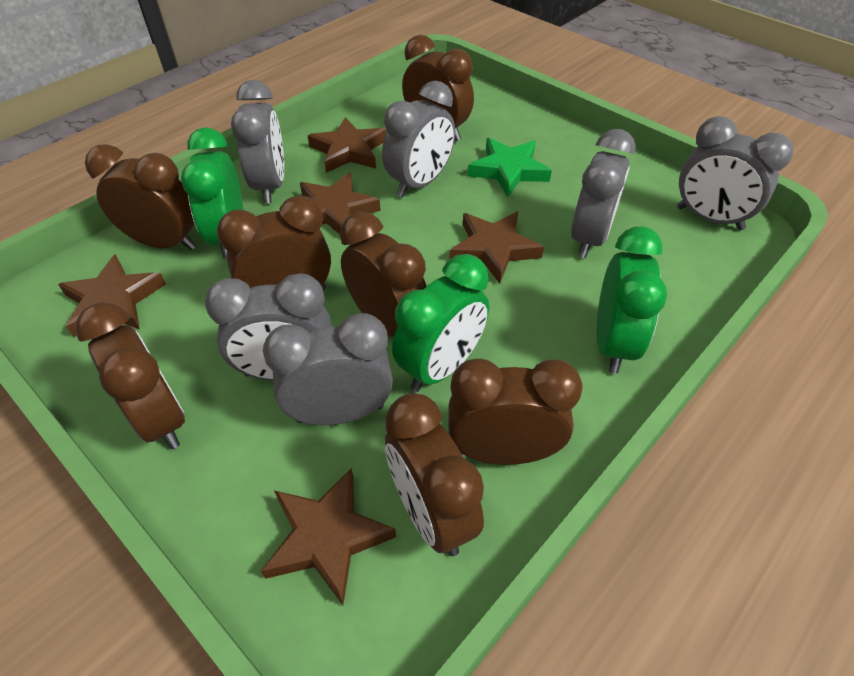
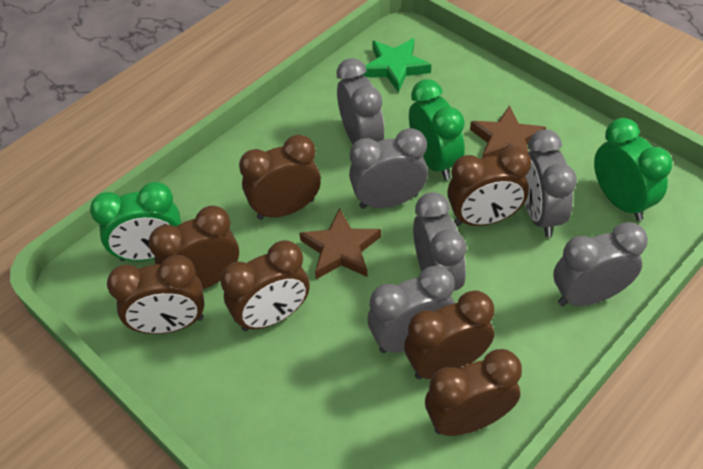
brown star: 5 -> 2

